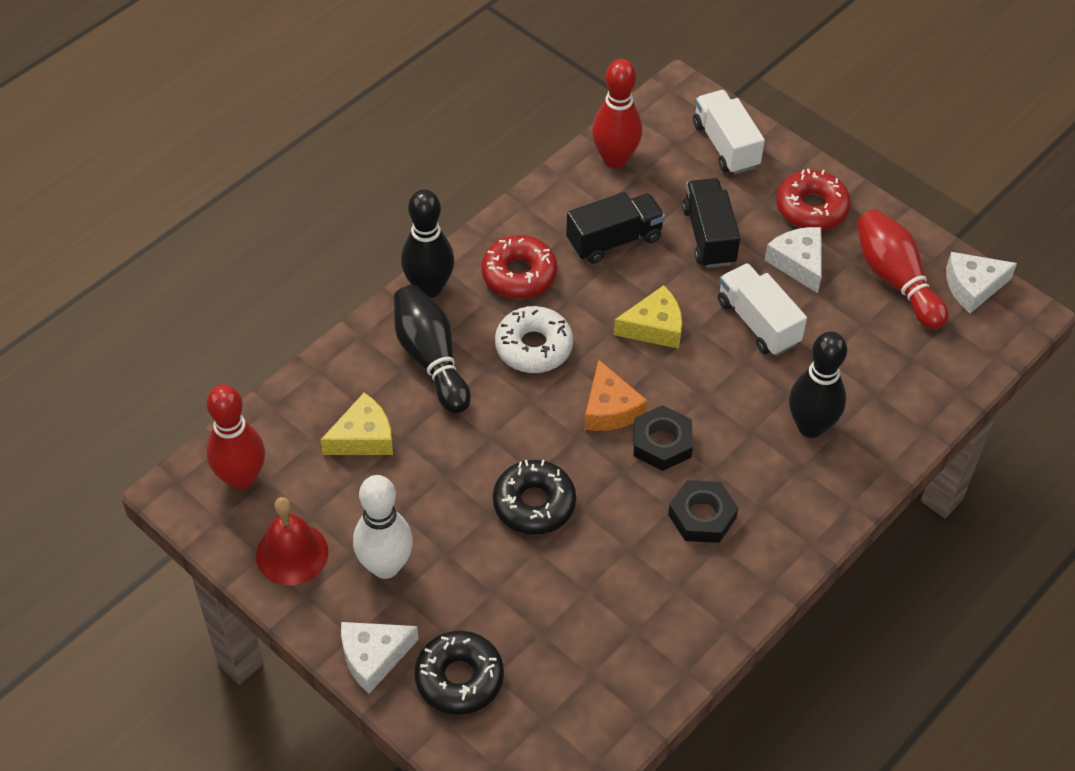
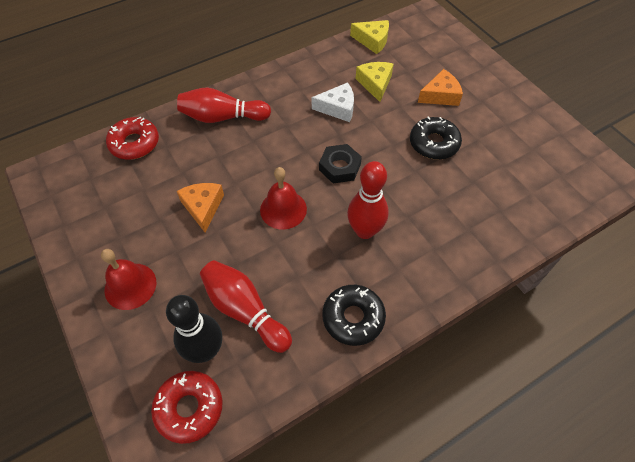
black bowling pin: 3 -> 1
black nut: 2 -> 1
black truck: 2 -> 0
orange cheese: 1 -> 2
red bell: 1 -> 2
white bowling pin: 1 -> 0
white cheese: 3 -> 1
white donut: 1 -> 0
white truck: 2 -> 0

